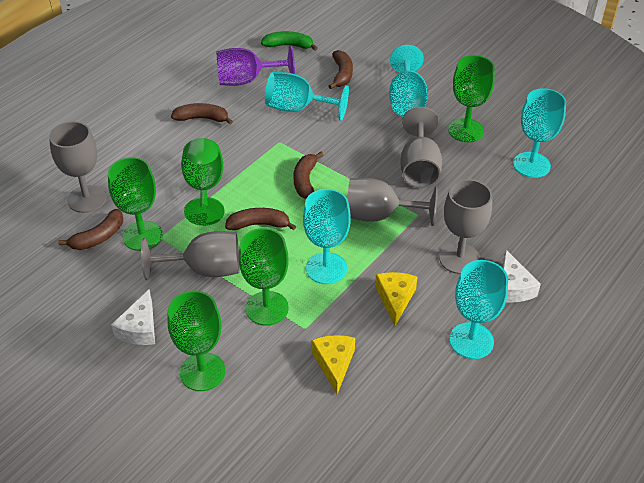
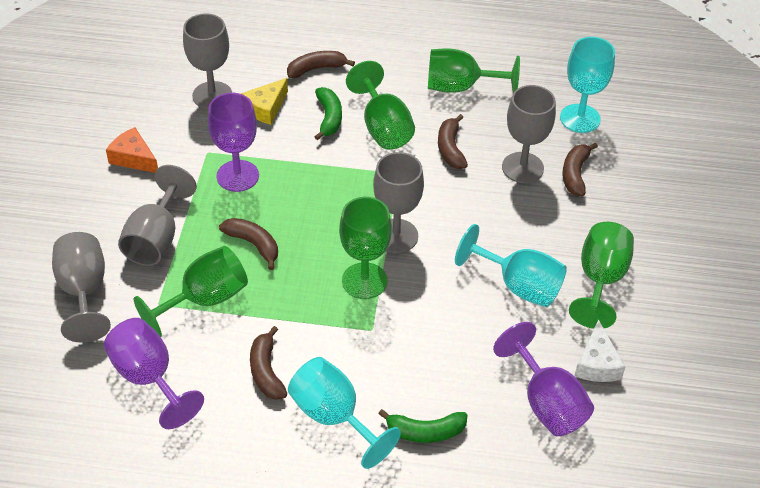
green banana: 1 -> 2
orange cheese: 0 -> 1
purple goblet: 1 -> 3
turquoise goblet: 5 -> 3
white cheese: 2 -> 1
yellow cheese: 2 -> 1

